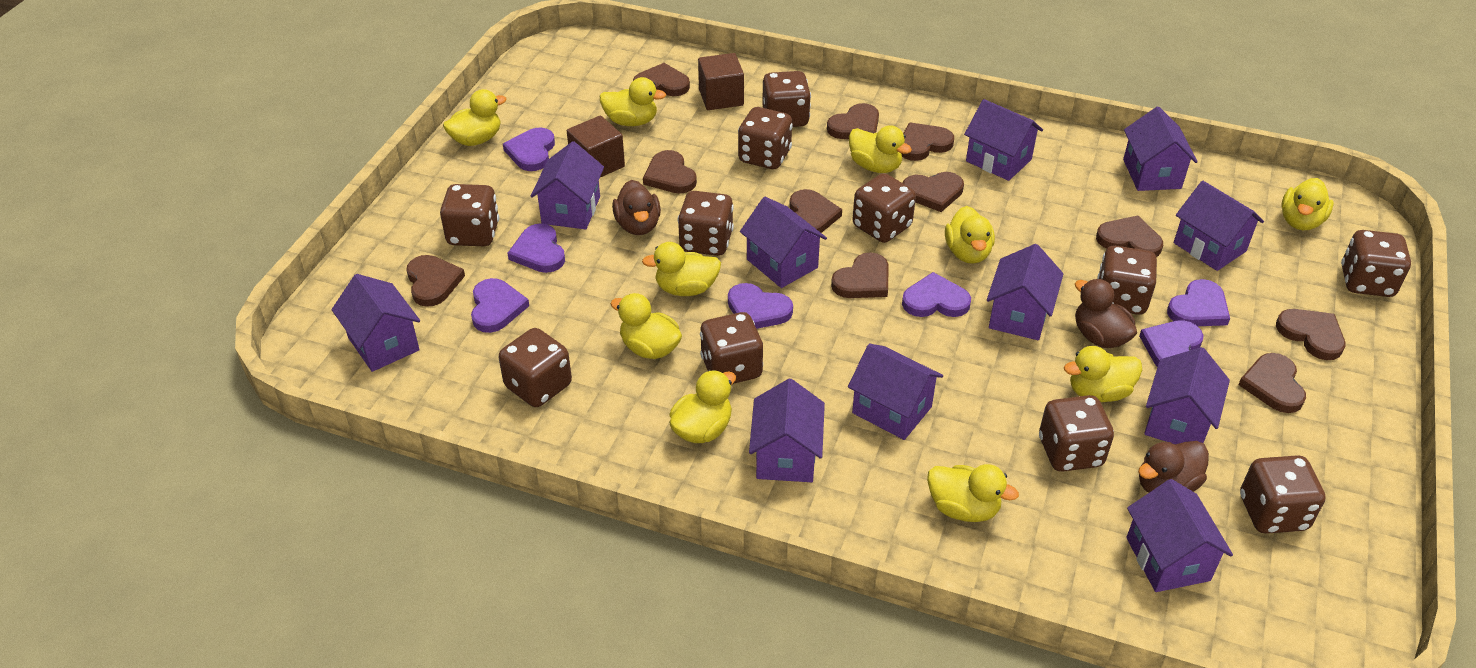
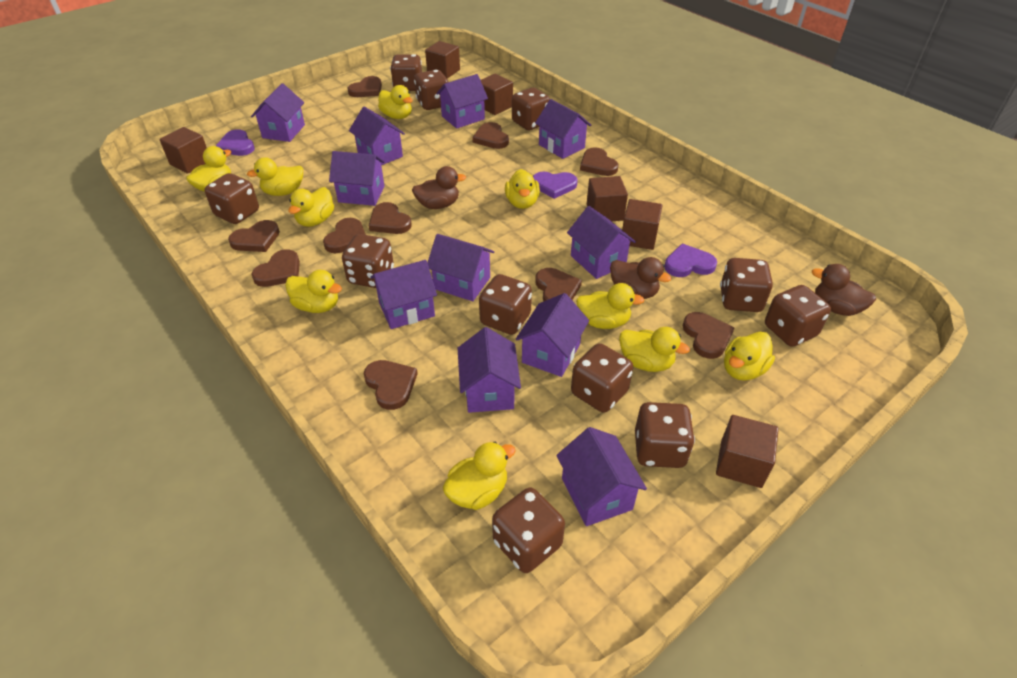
brown cube: 2 -> 6
brown heart: 11 -> 10
purple heart: 7 -> 3

